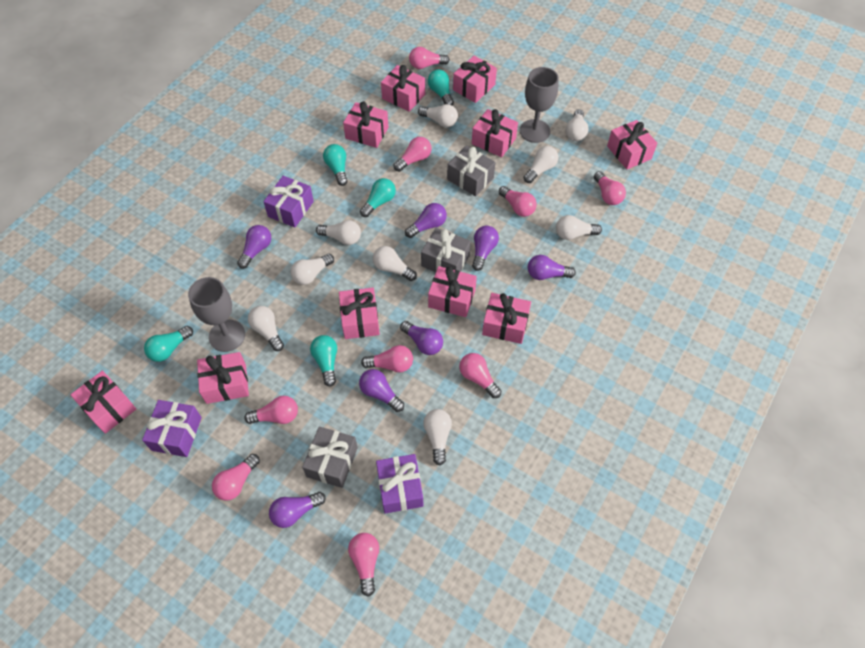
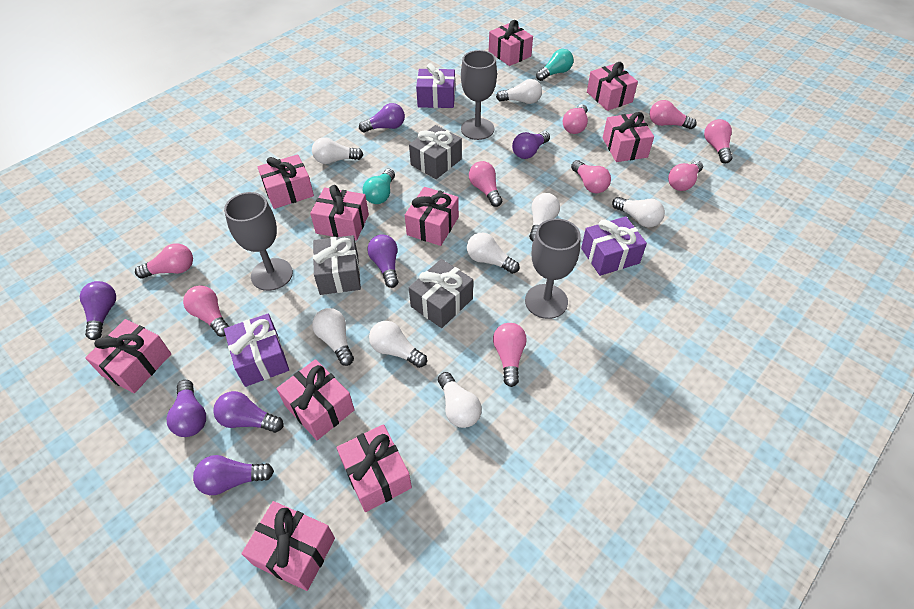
grey goblet: 2 -> 3
turquoise light bulb: 5 -> 2
white light bulb: 9 -> 8

